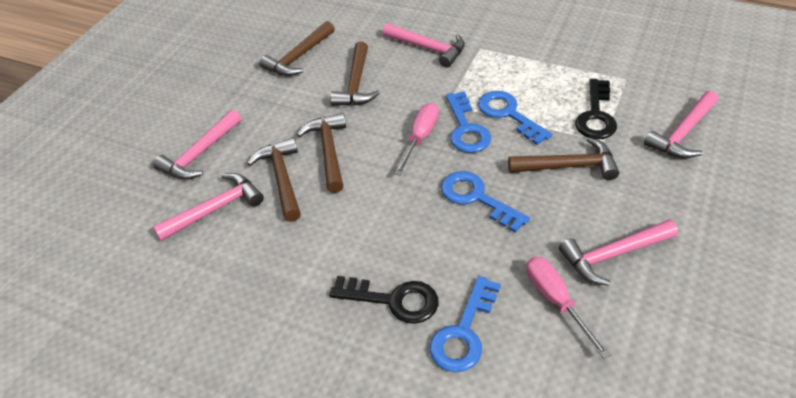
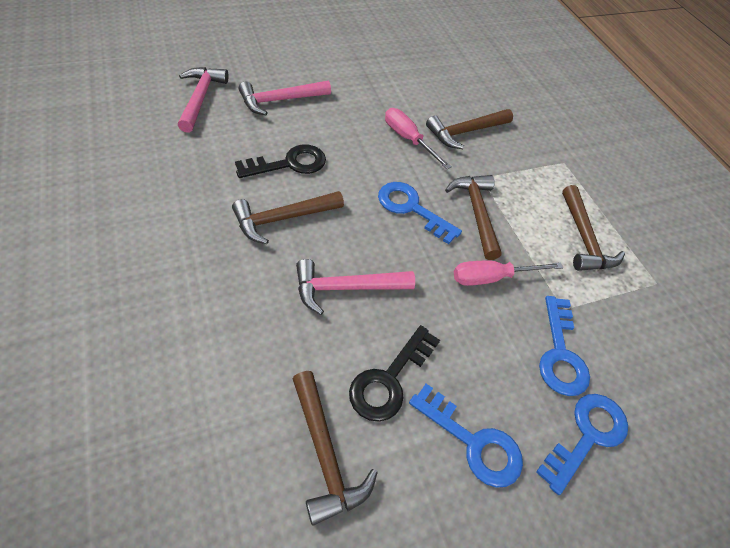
pink hammer: 5 -> 3

